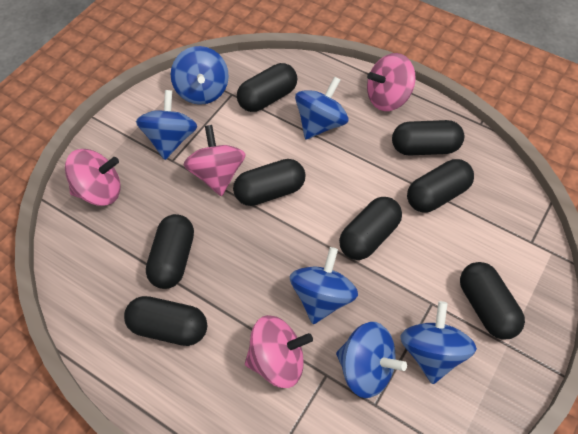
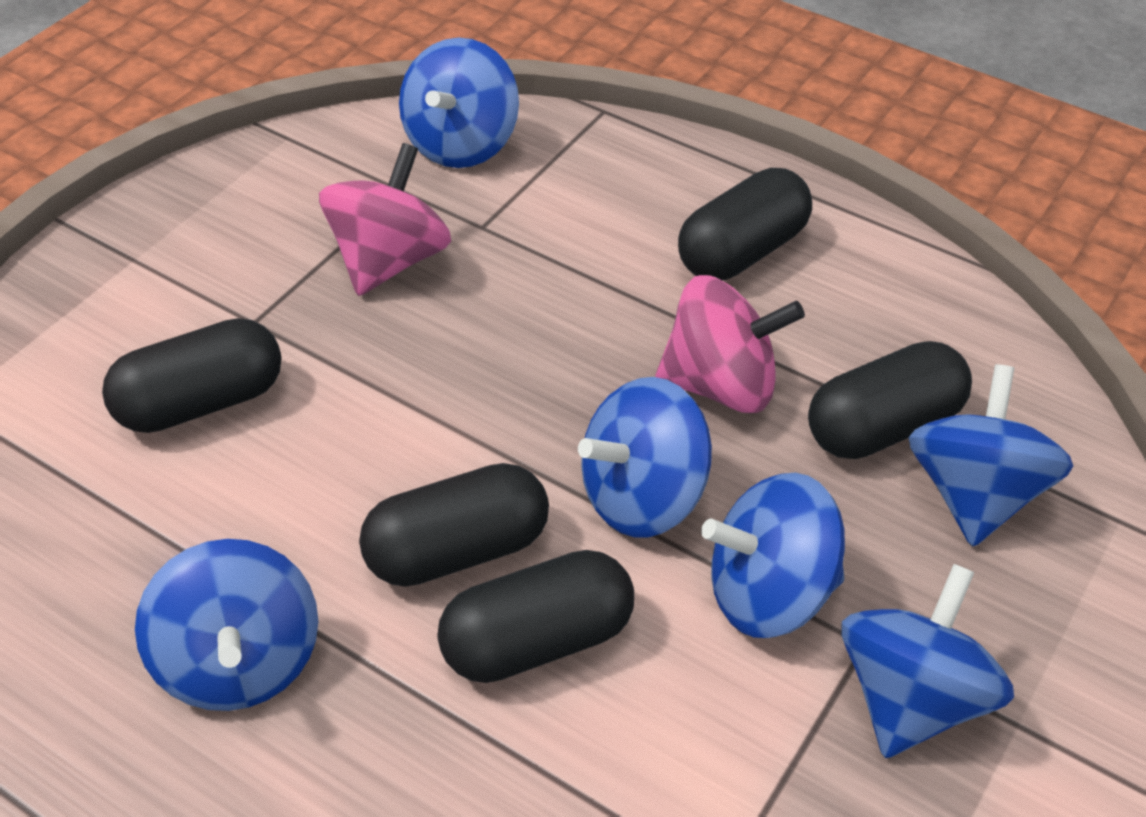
black capsule: 8 -> 5
pink spinning top: 4 -> 2

